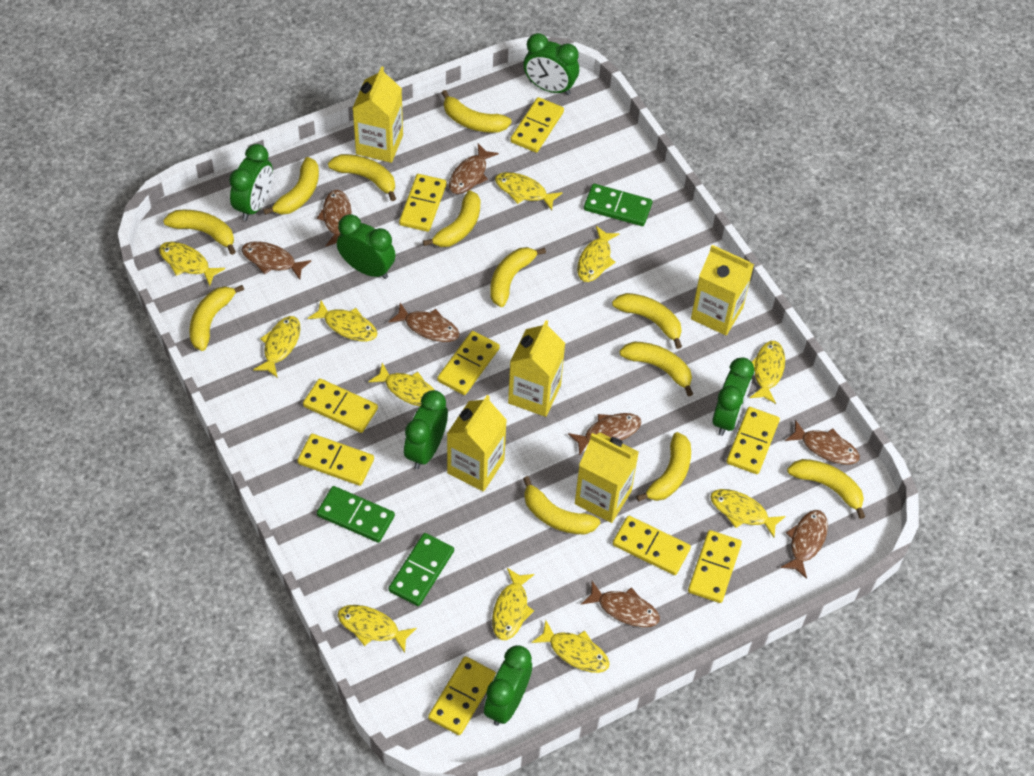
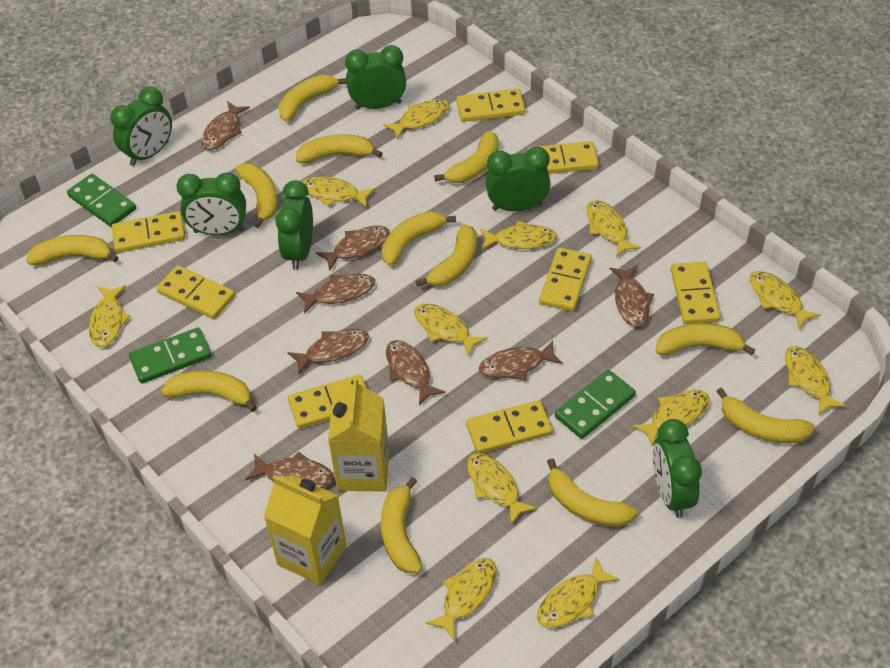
yellow carton: 5 -> 2
yellow domino: 9 -> 8
yellow fish: 11 -> 12

